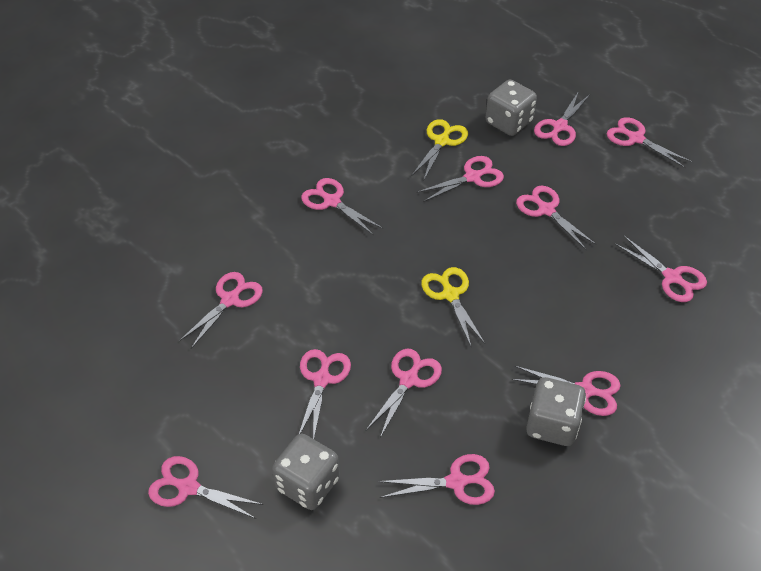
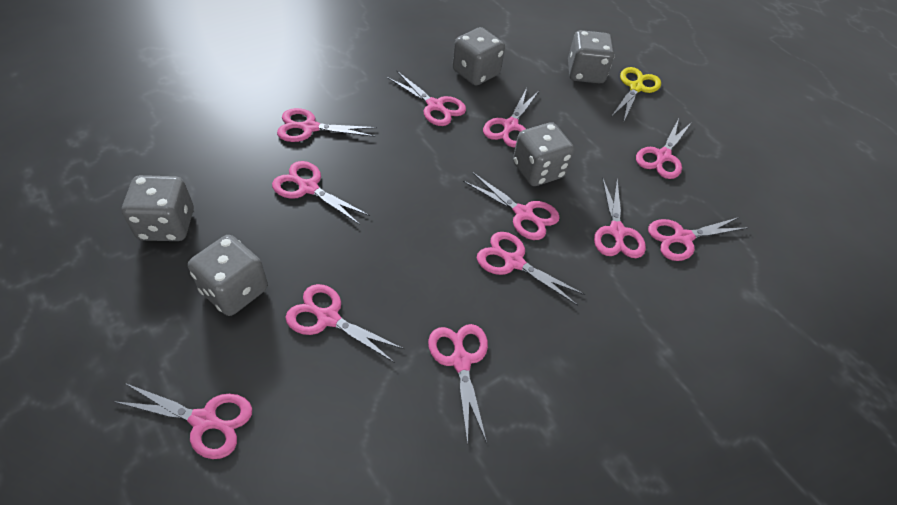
grey dice: 3 -> 5
yellow scissors: 2 -> 1

